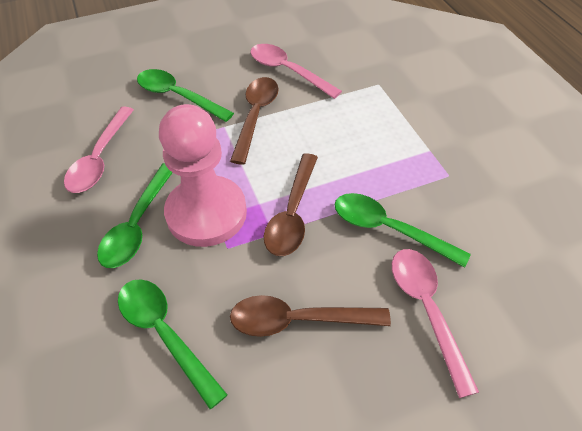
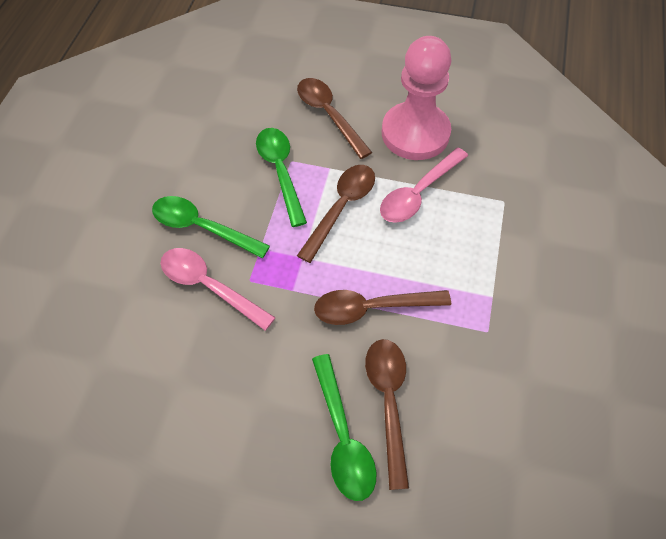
brown spoon: 3 -> 4
green spoon: 4 -> 3
pink spoon: 3 -> 2

